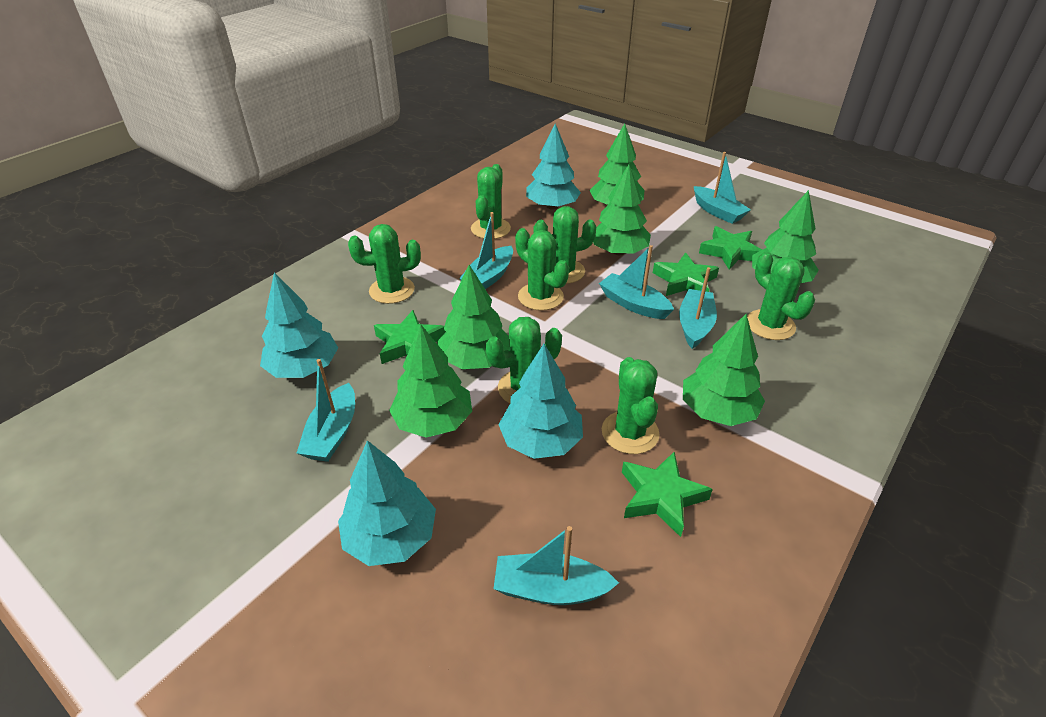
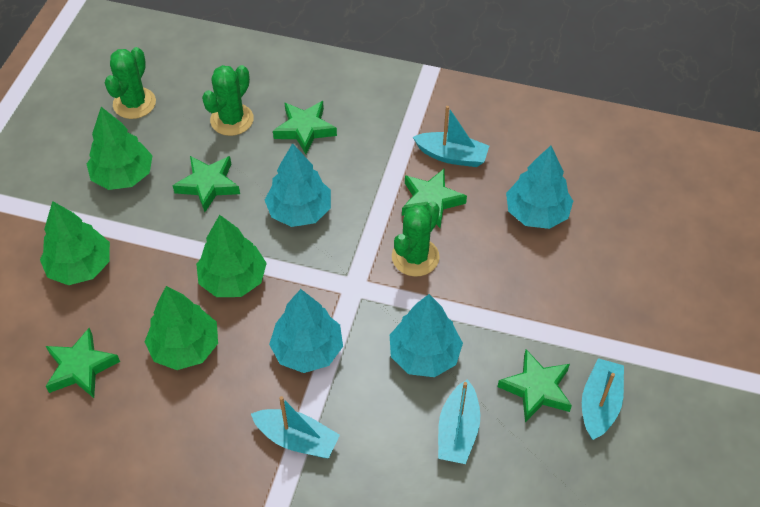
green cactus: 7 -> 3
green star: 4 -> 5
green tree: 6 -> 4
turquoise boat: 6 -> 4

